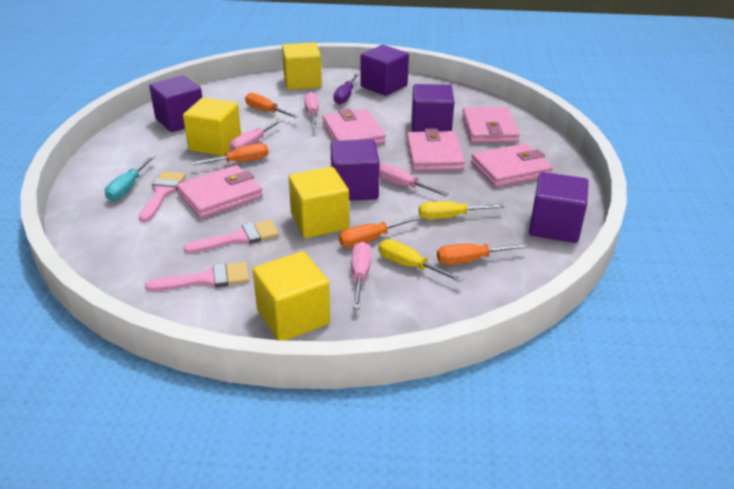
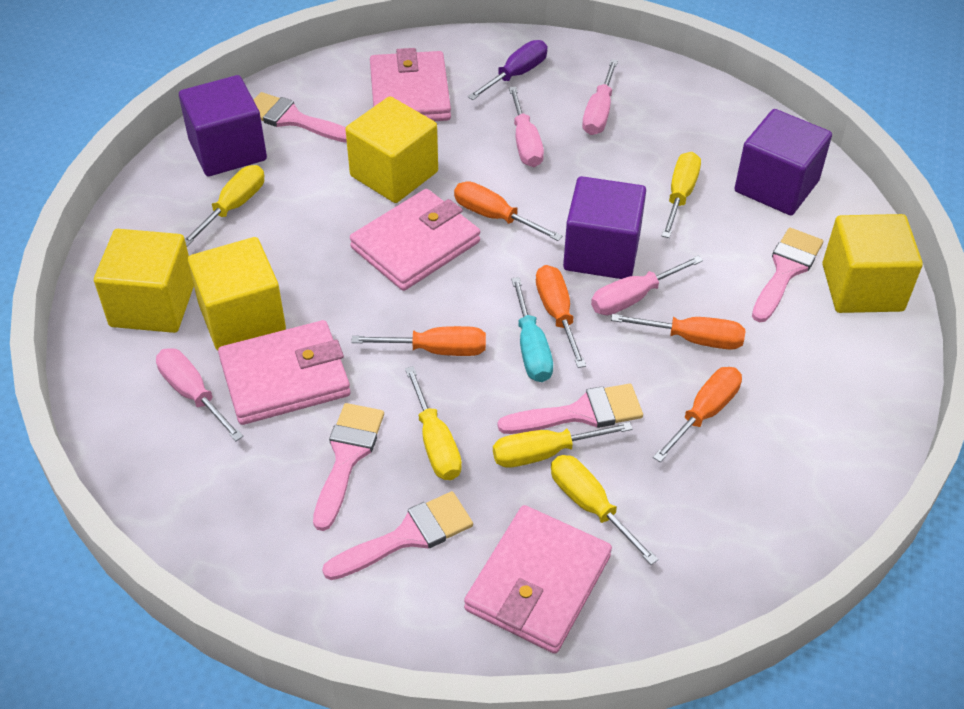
orange screwdriver: 4 -> 5
pink brush: 3 -> 5
pink wallet: 5 -> 4
purple cube: 5 -> 3
yellow screwdriver: 2 -> 5

